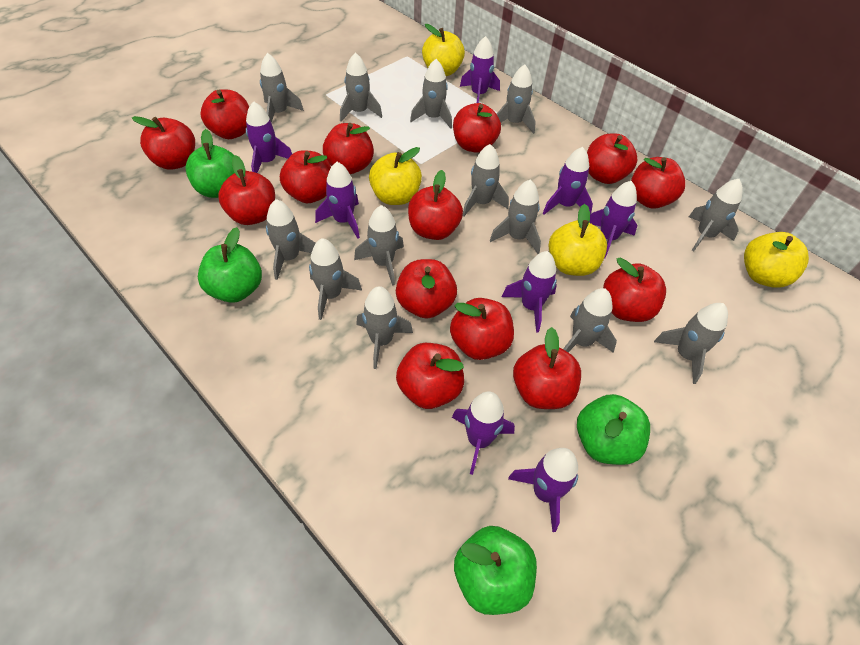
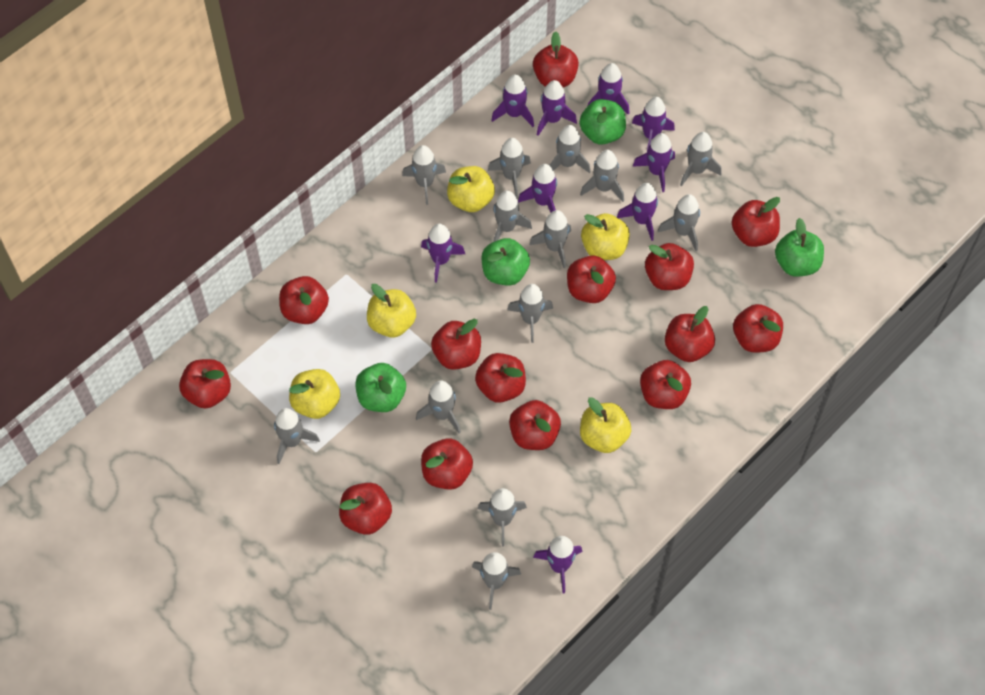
purple rocket: 8 -> 9
yellow apple: 4 -> 5

